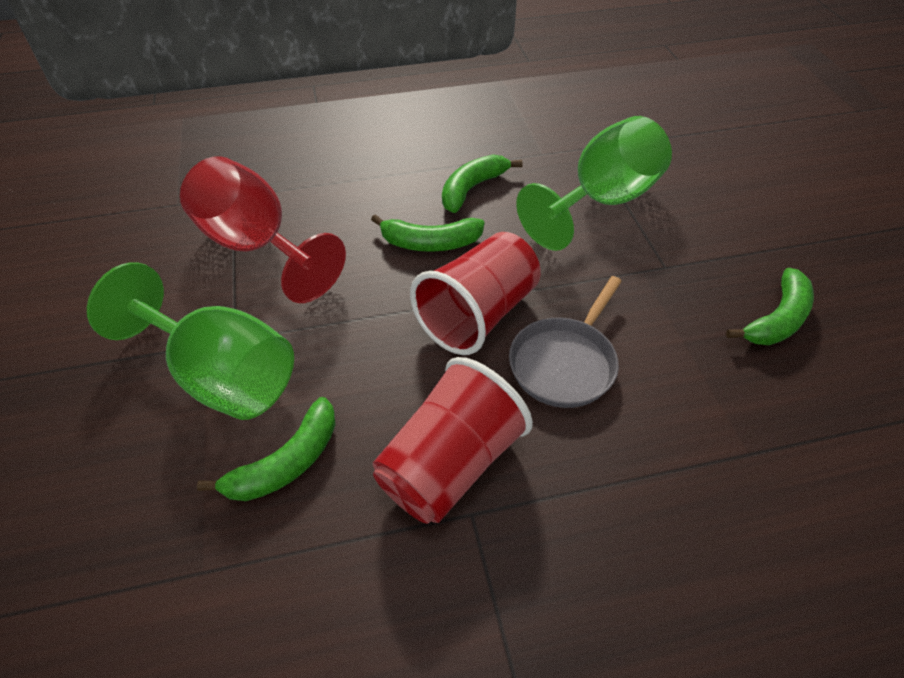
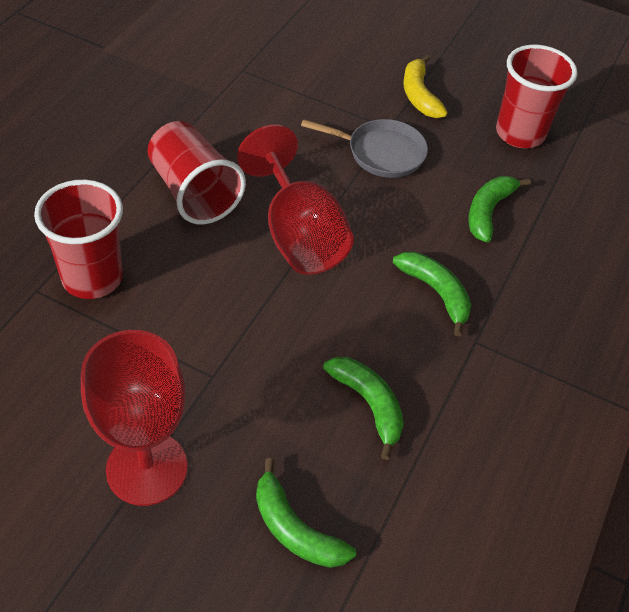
green goblet: 2 -> 0
red cup: 2 -> 3
red goblet: 1 -> 2
yellow banana: 0 -> 1

